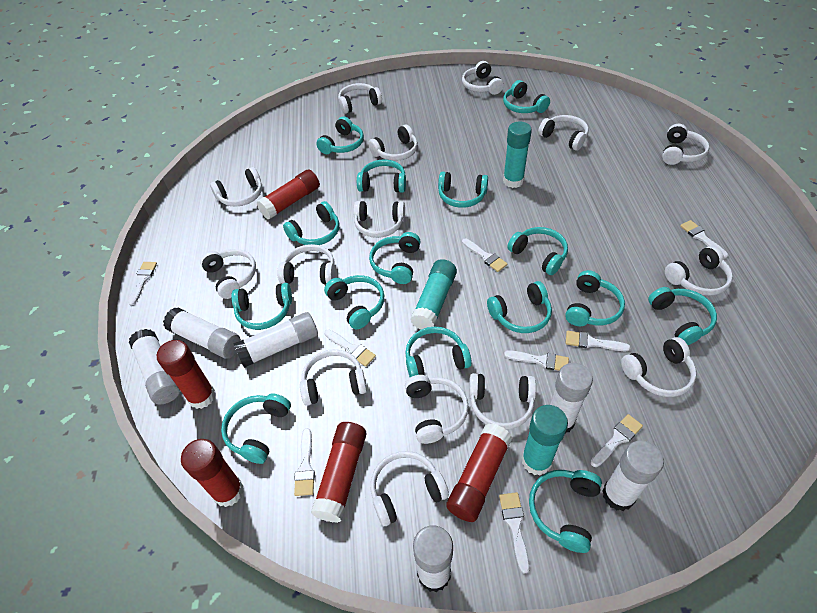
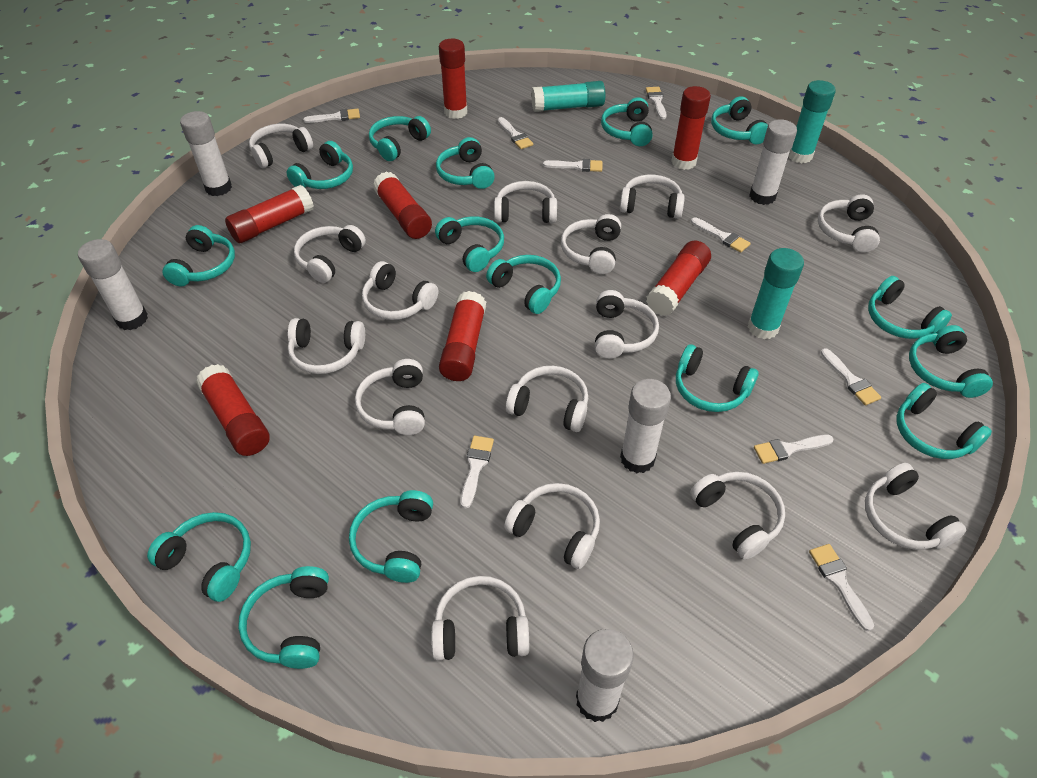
red glue stick: 5 -> 7
white glue stick: 6 -> 5

